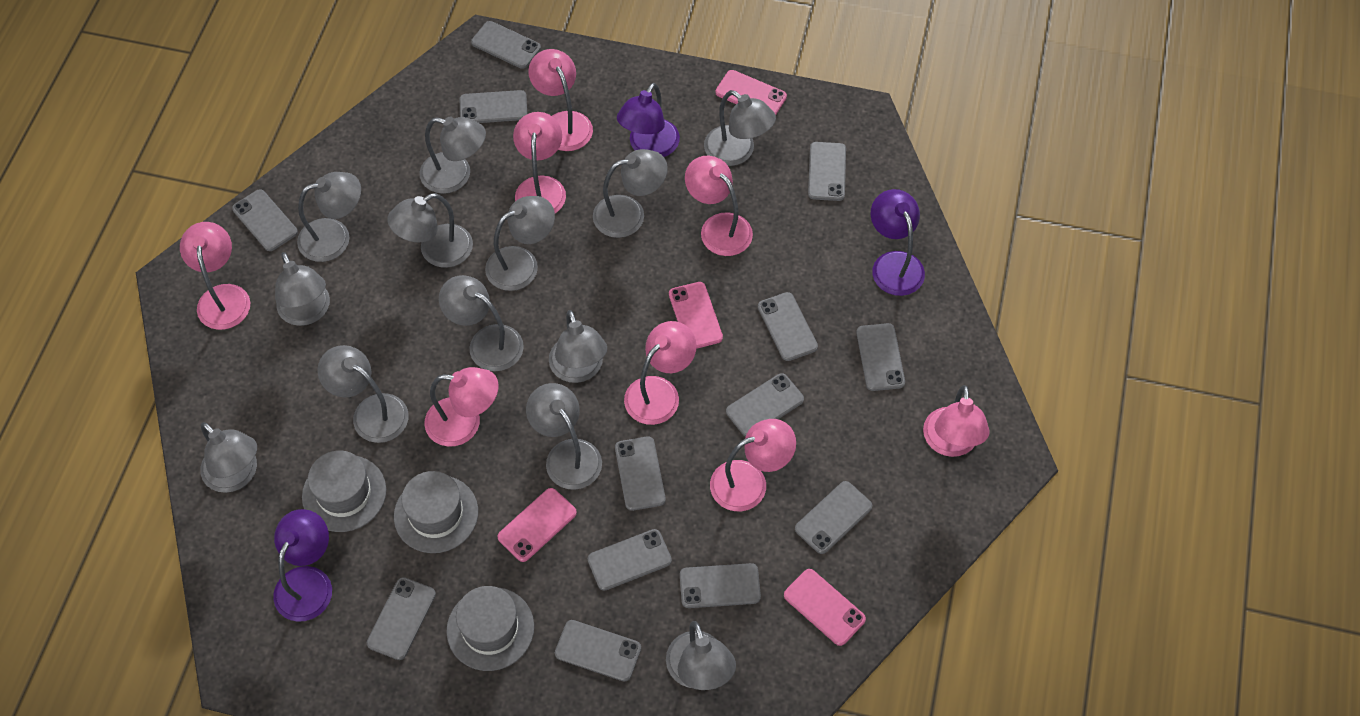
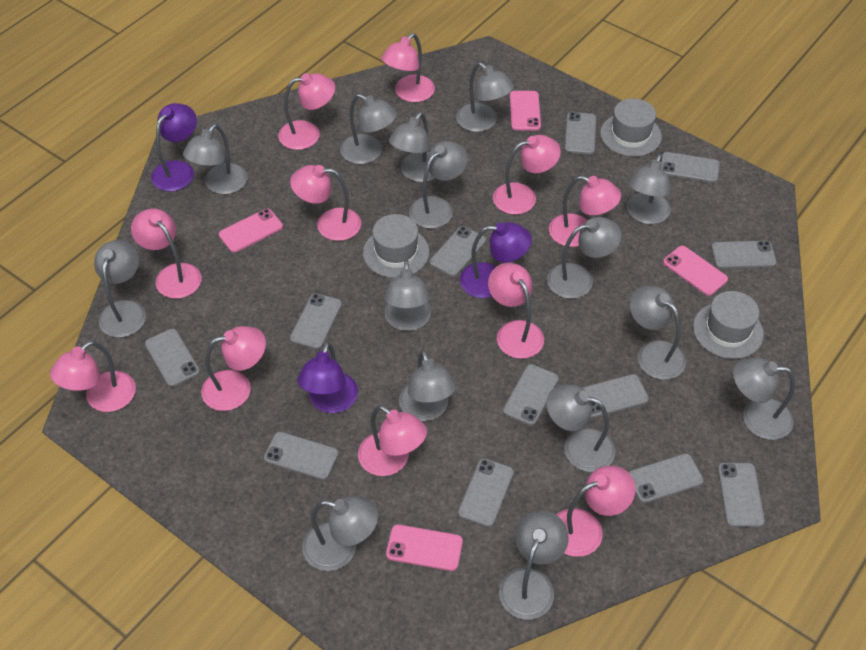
grey lamp: 13 -> 15
grey phone: 13 -> 12
pink lamp: 8 -> 11

